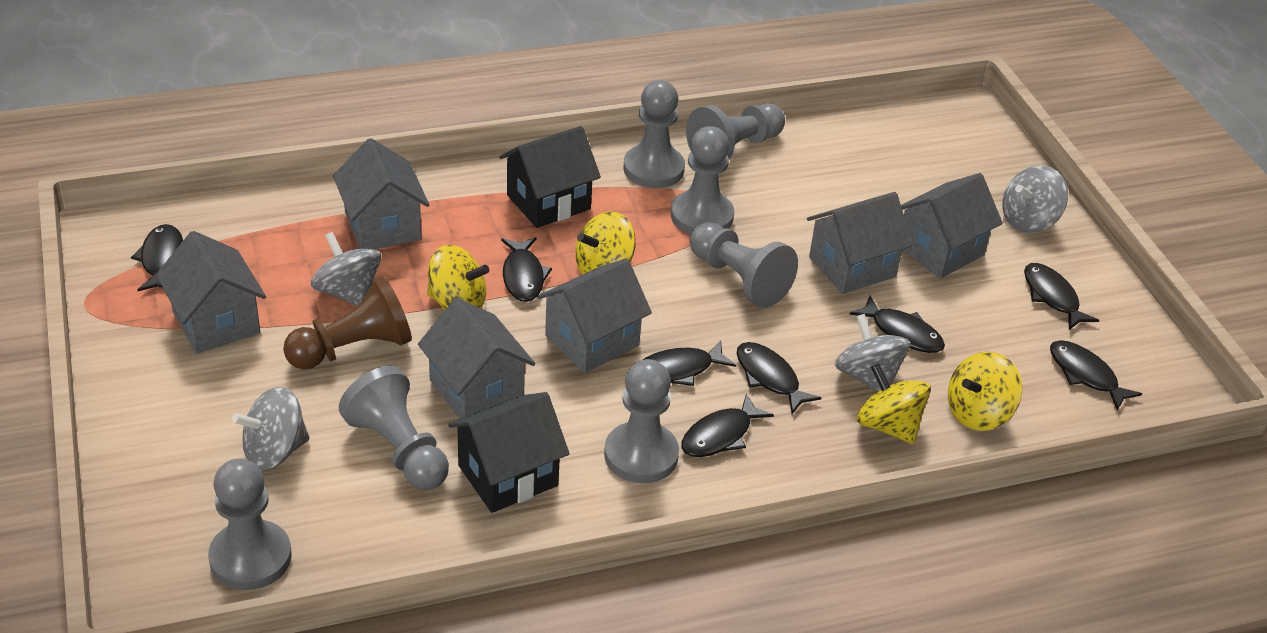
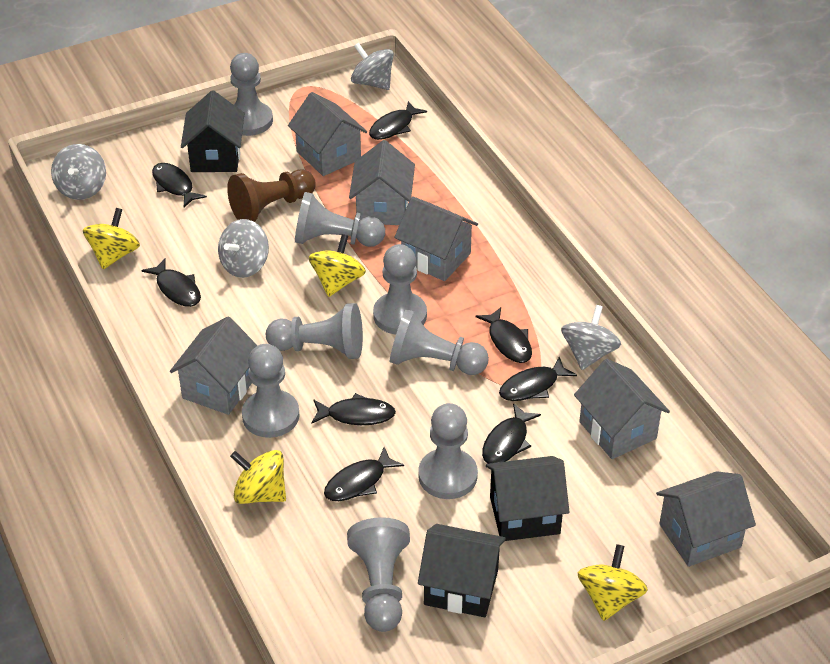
black house: 2 -> 3
grey pawn: 7 -> 8

